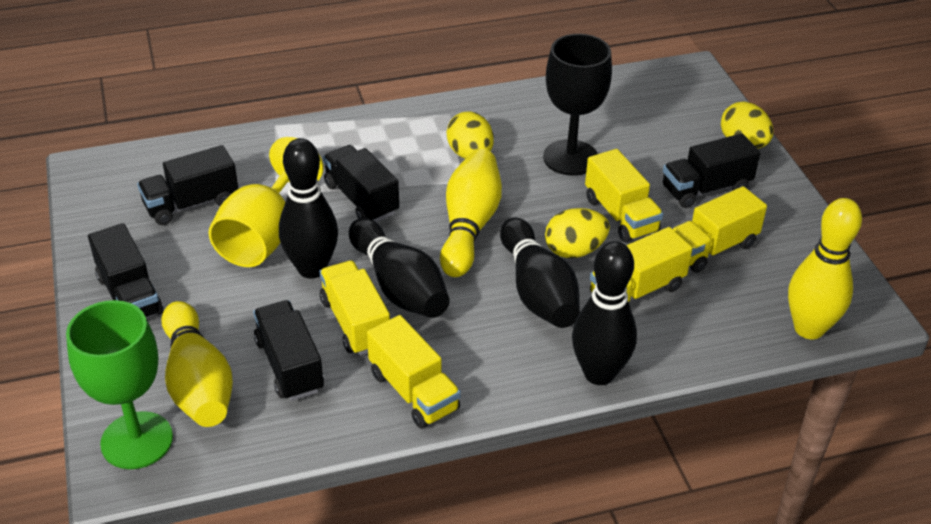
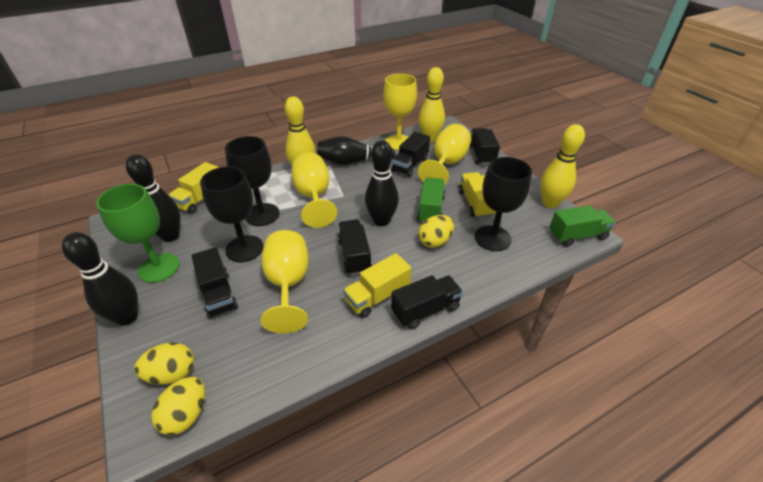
black goblet: 1 -> 3
green truck: 0 -> 2
yellow goblet: 1 -> 4
yellow truck: 5 -> 3

